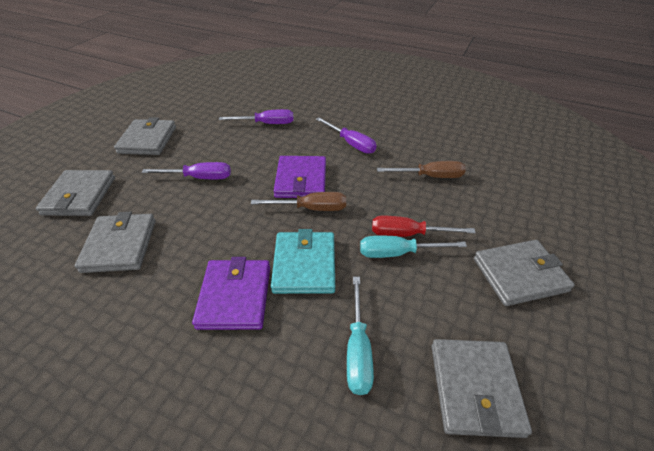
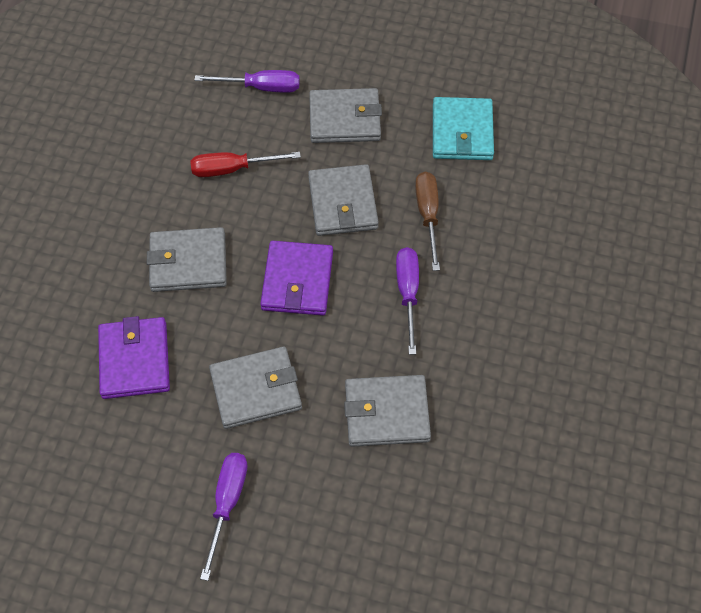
brown screwdriver: 2 -> 1
turquoise screwdriver: 2 -> 0

